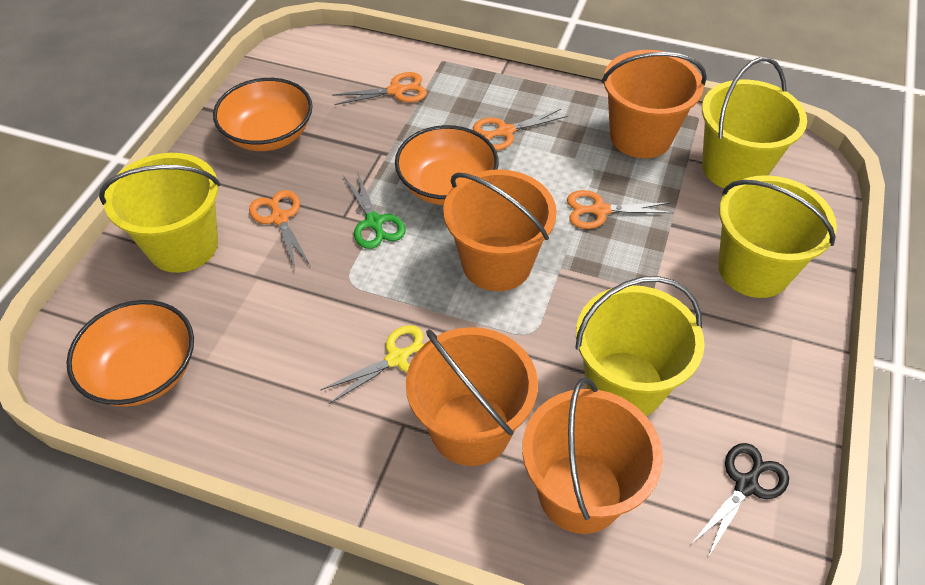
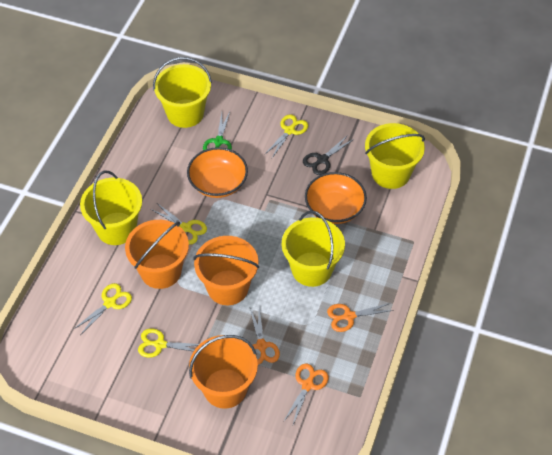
orange bowl: 3 -> 2
orange bucket: 4 -> 3
orange scissors: 4 -> 3
yellow scissors: 1 -> 4

